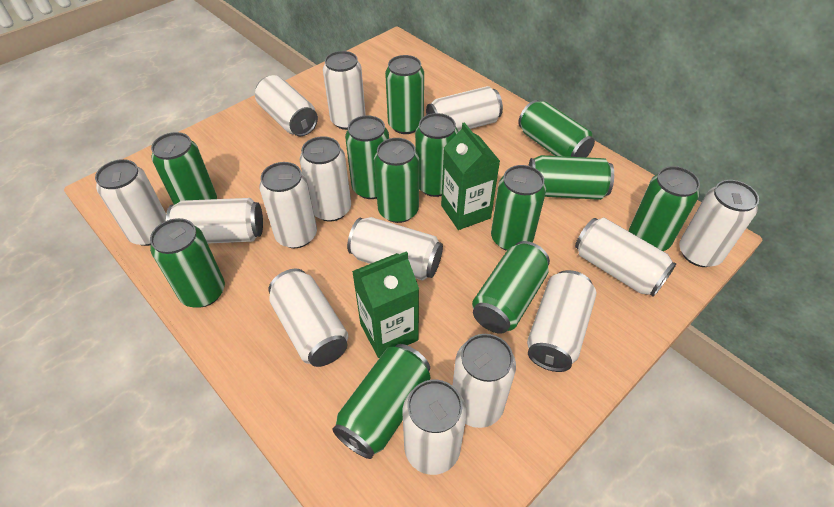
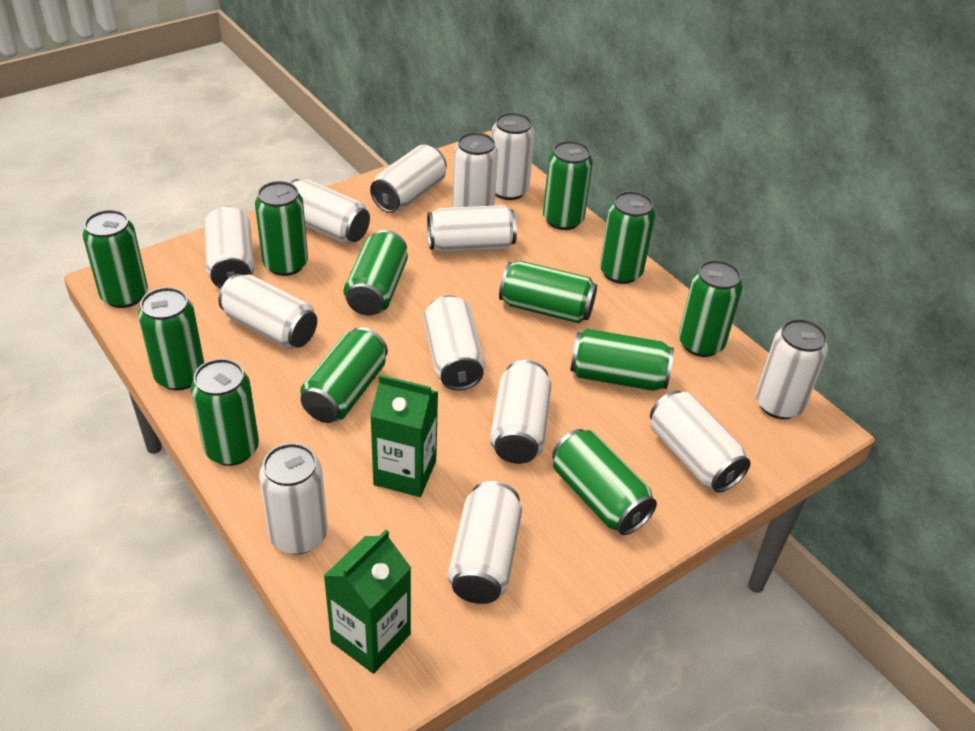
white can: 14 -> 13

